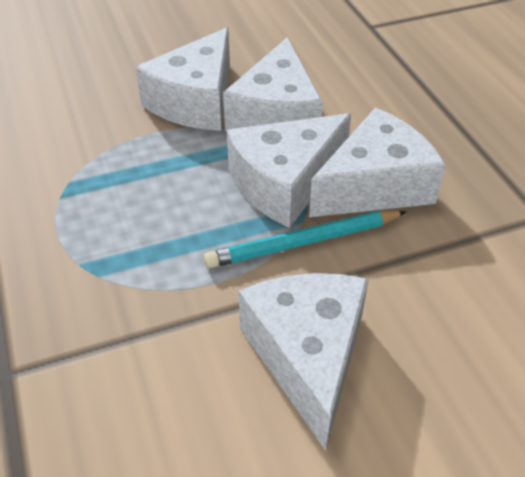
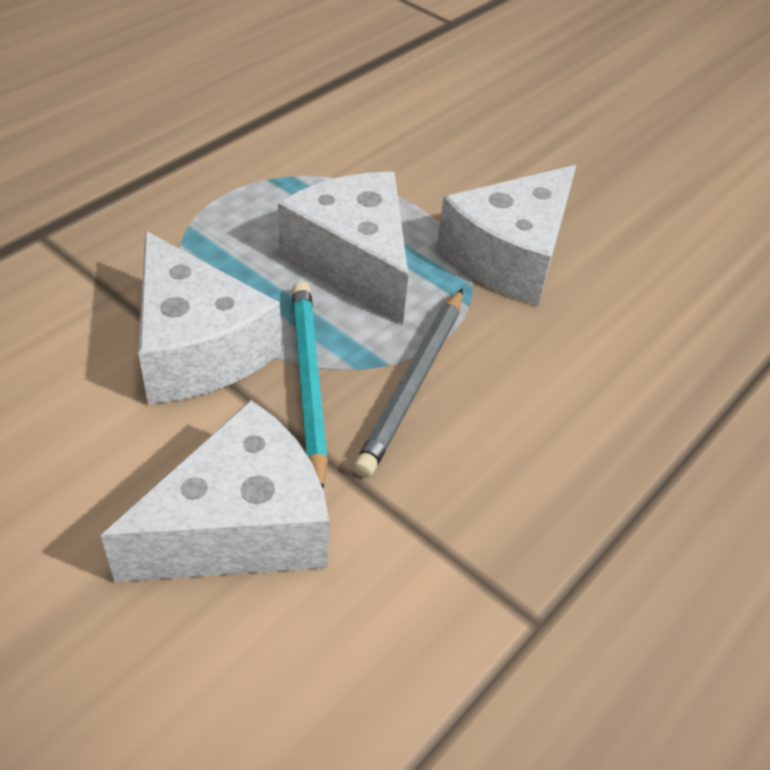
grey pencil: 0 -> 1
white cheese: 5 -> 4

